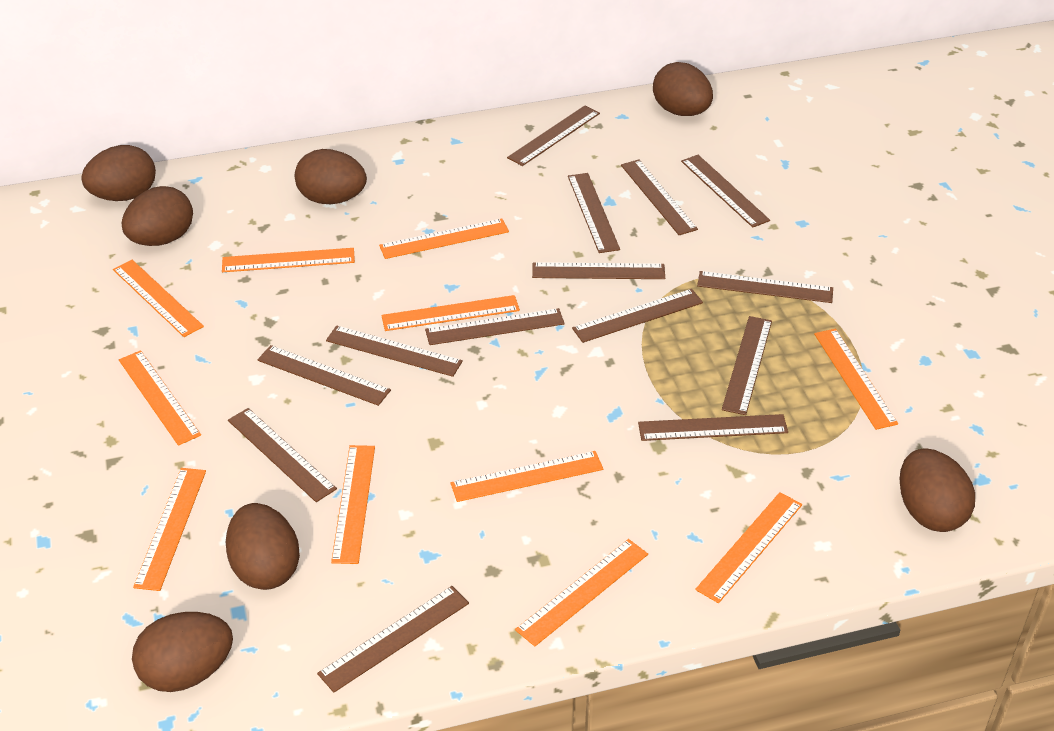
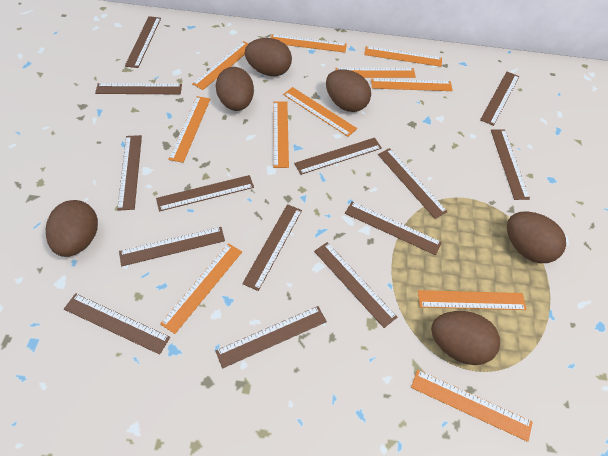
brown egg: 7 -> 6

